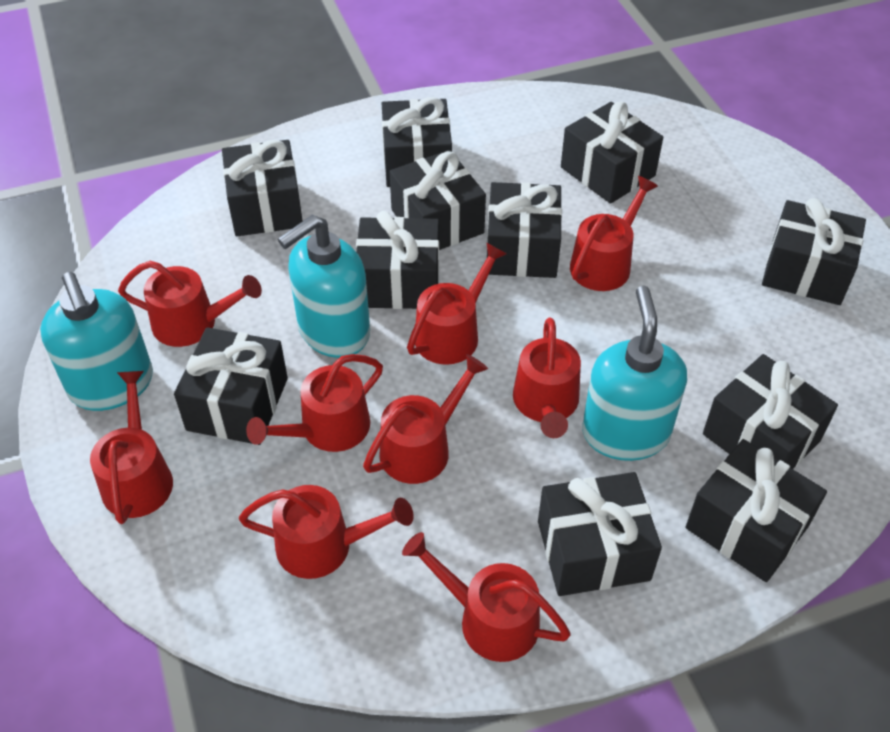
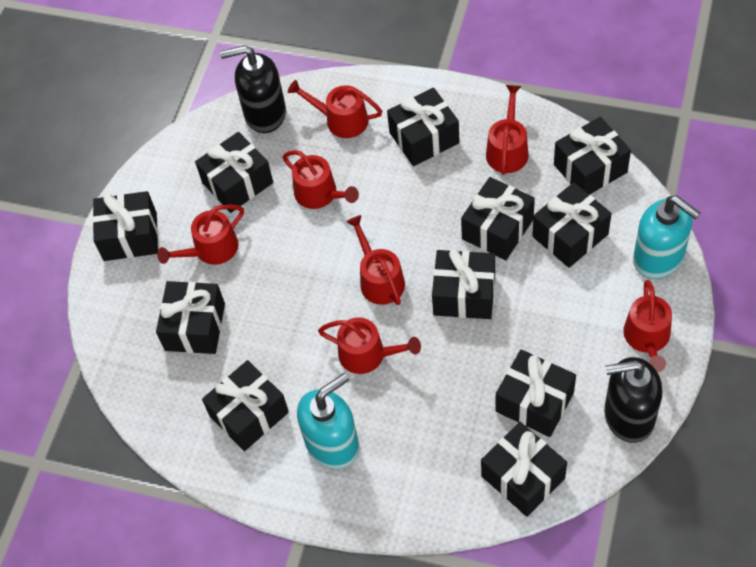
black soap dispenser: 0 -> 2
red watering can: 9 -> 7
turquoise soap dispenser: 3 -> 2

